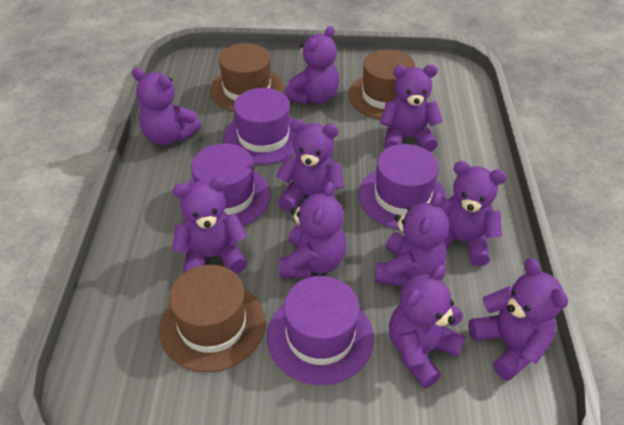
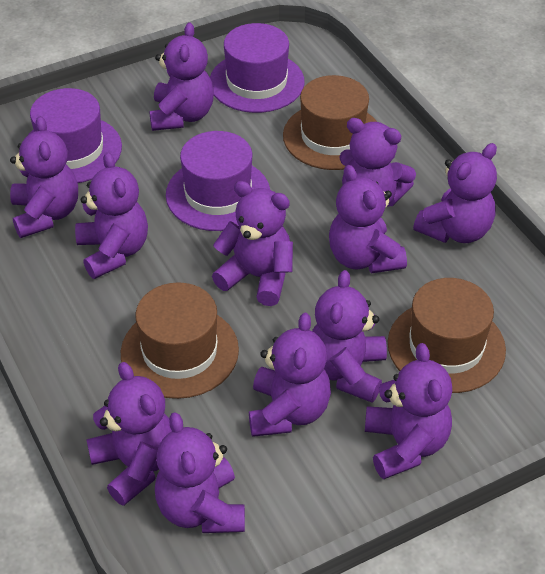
purple hat: 4 -> 3
purple teddy bear: 10 -> 12

